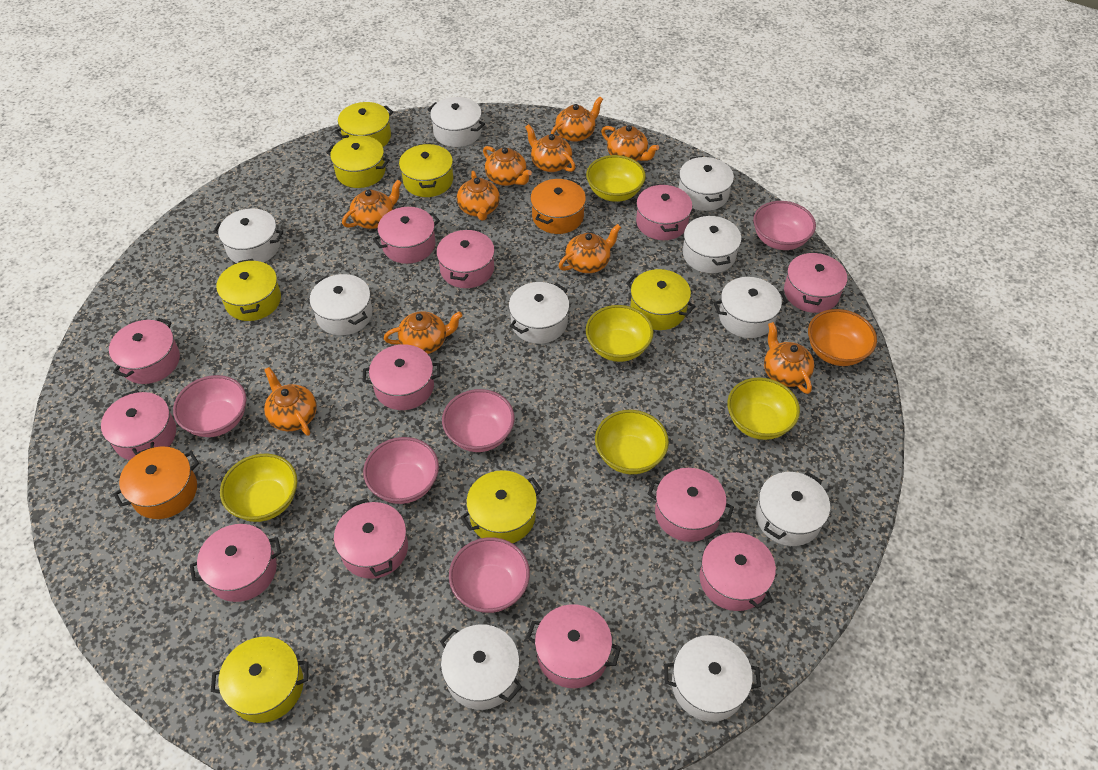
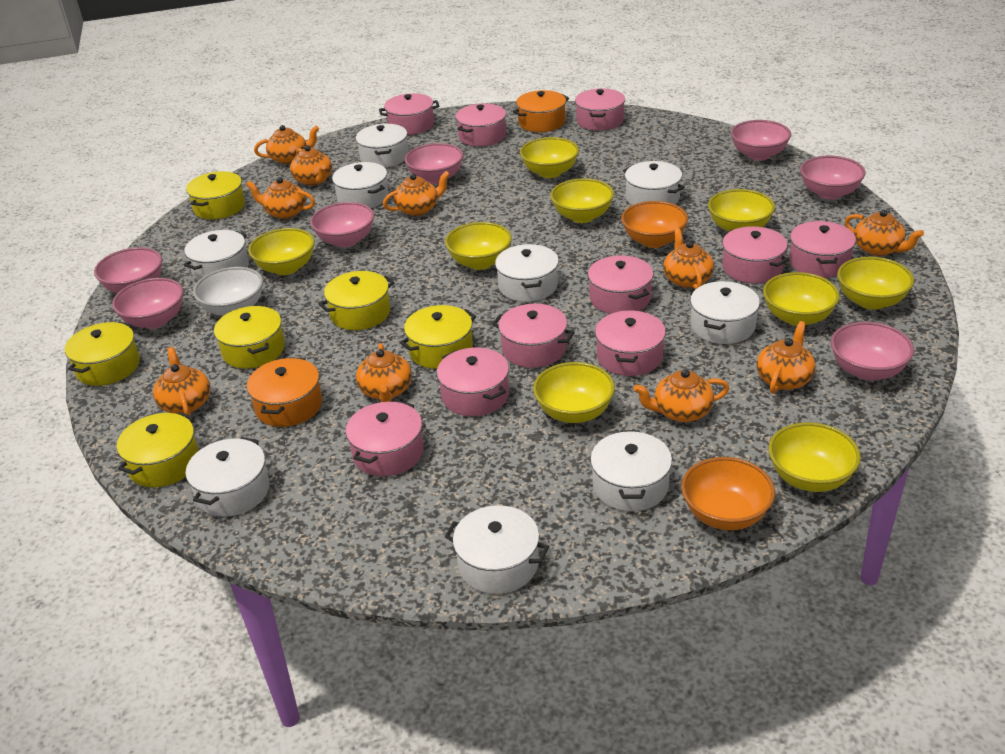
orange bowl: 1 -> 2
pink bowl: 5 -> 7
pink pot: 12 -> 10
white bowl: 0 -> 1
white pot: 10 -> 9
yellow bowl: 5 -> 9
yellow pot: 7 -> 6

